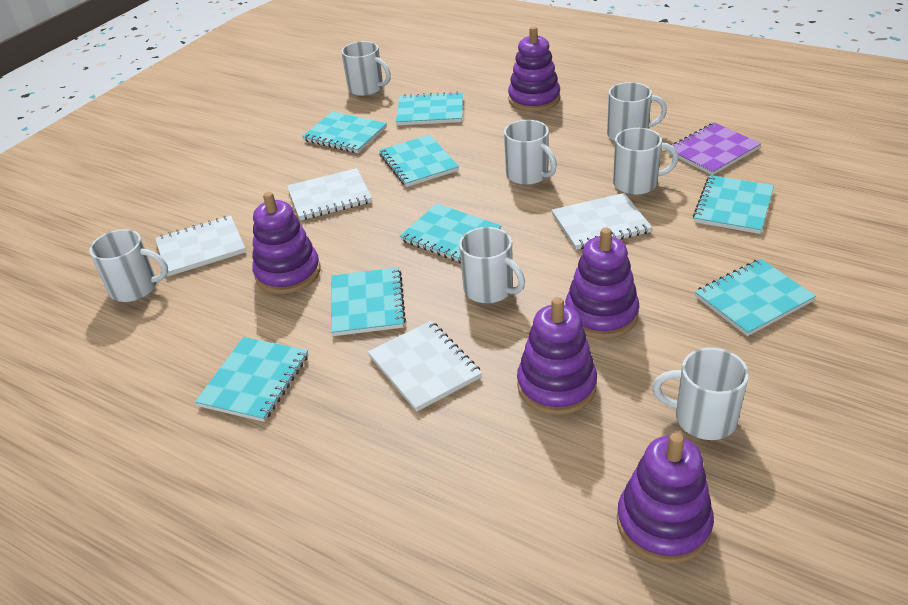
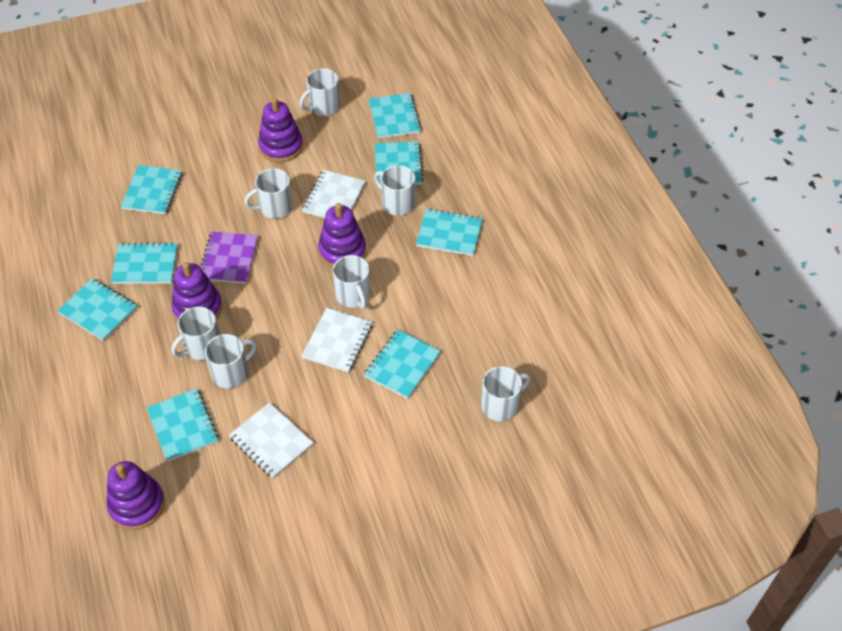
purple stacking toy: 5 -> 4
white notebook: 4 -> 3

